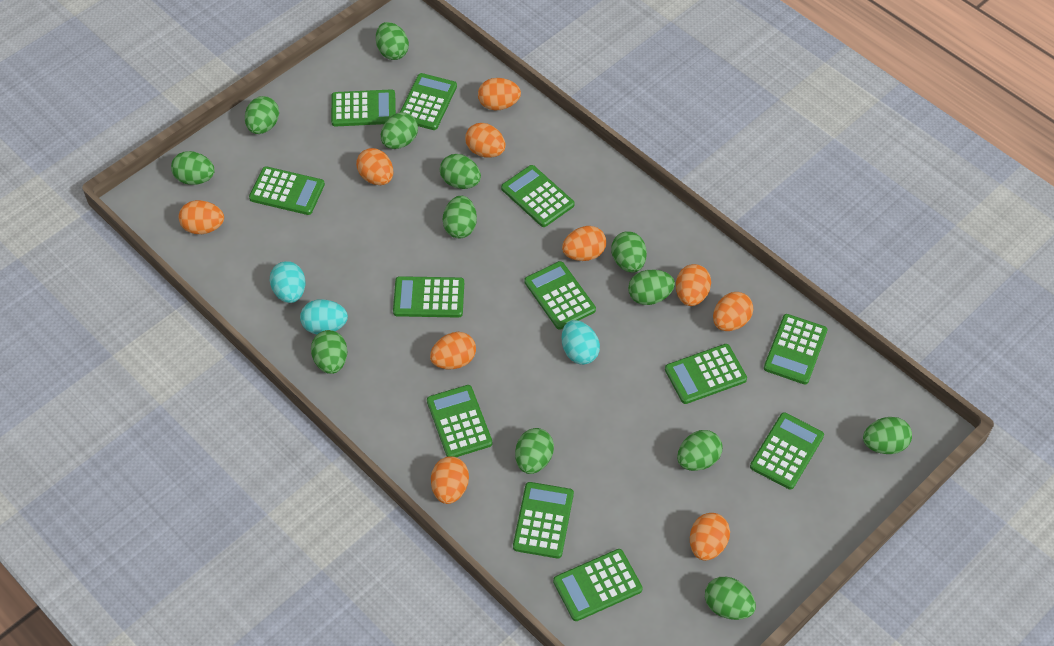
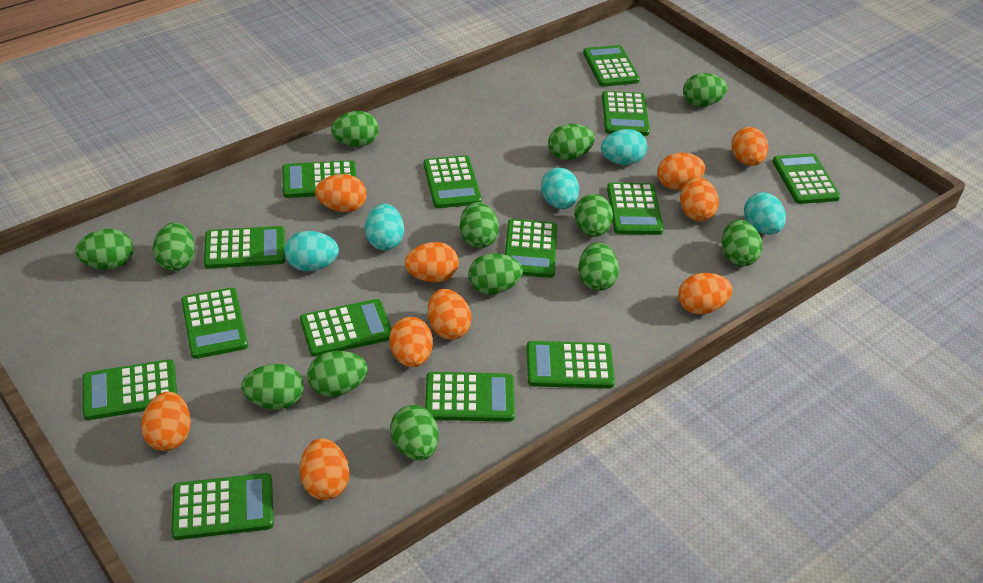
green calculator: 12 -> 14
turquoise egg: 3 -> 5

